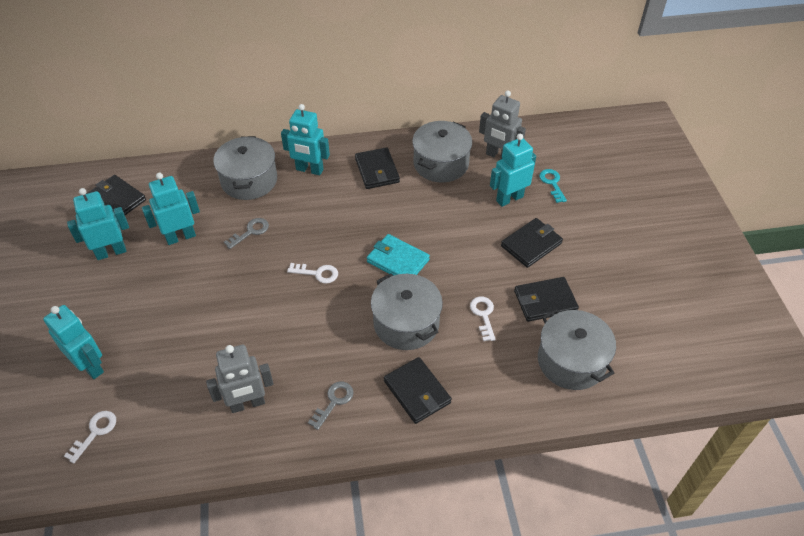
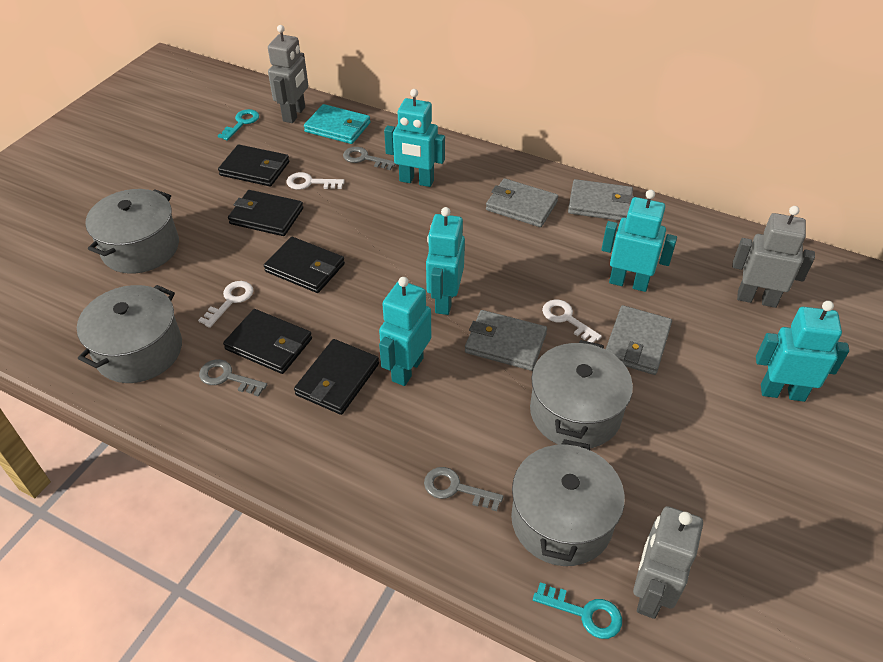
grey key: 2 -> 3
grey robot: 2 -> 3
grey wallet: 0 -> 4
turquoise key: 1 -> 2

